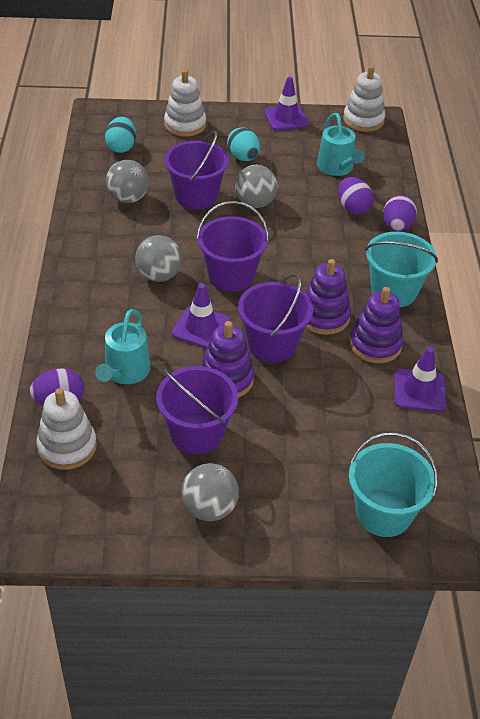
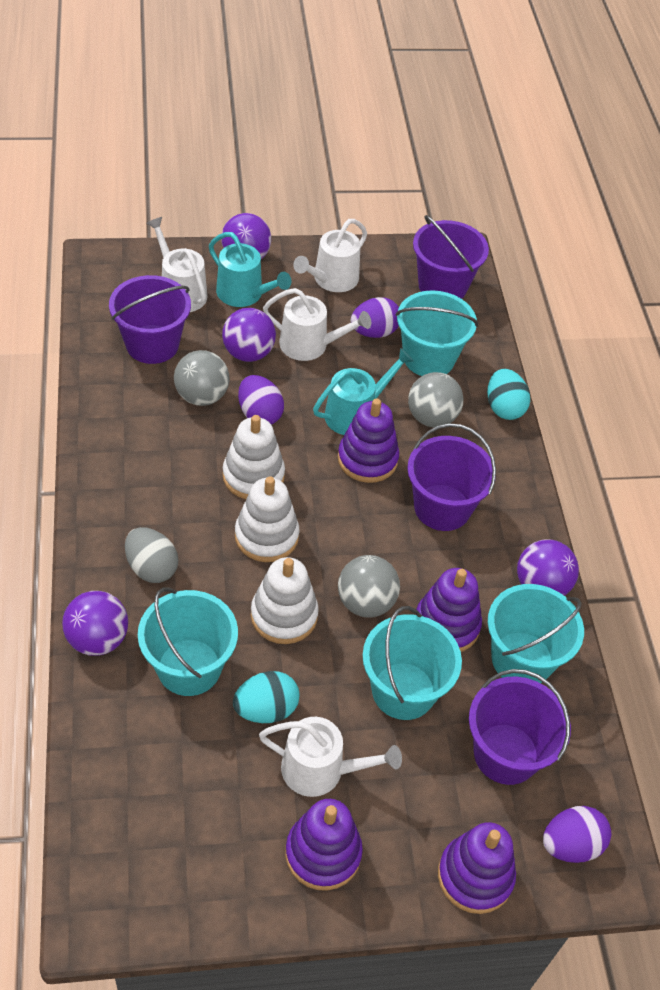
grey ball: 4 -> 3
grey egg: 0 -> 1
purple ball: 0 -> 4
purple stacking toy: 3 -> 4
purple traffic cone: 3 -> 0
turquoise bucket: 2 -> 4
white watering can: 0 -> 4

